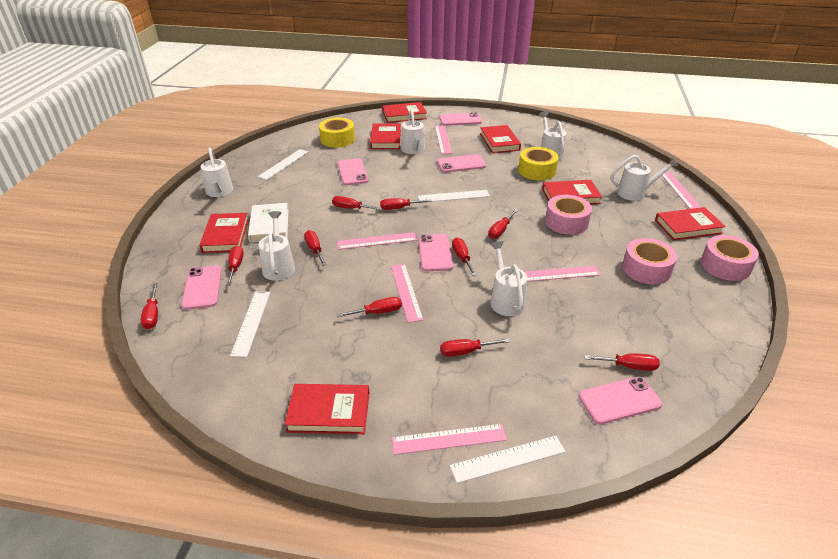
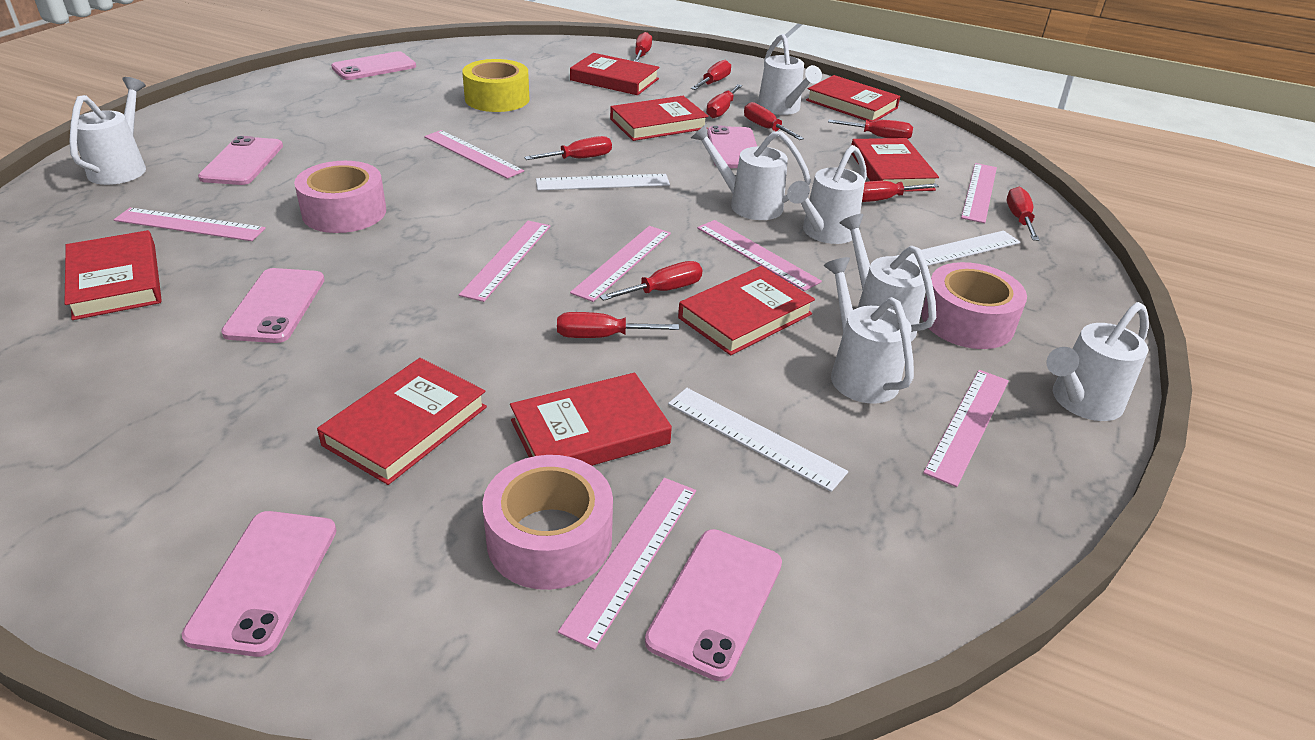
pink ruler: 6 -> 8
red book: 7 -> 8
white book: 1 -> 0
white ruler: 4 -> 3
white watering can: 6 -> 7
yellow tape: 2 -> 1

